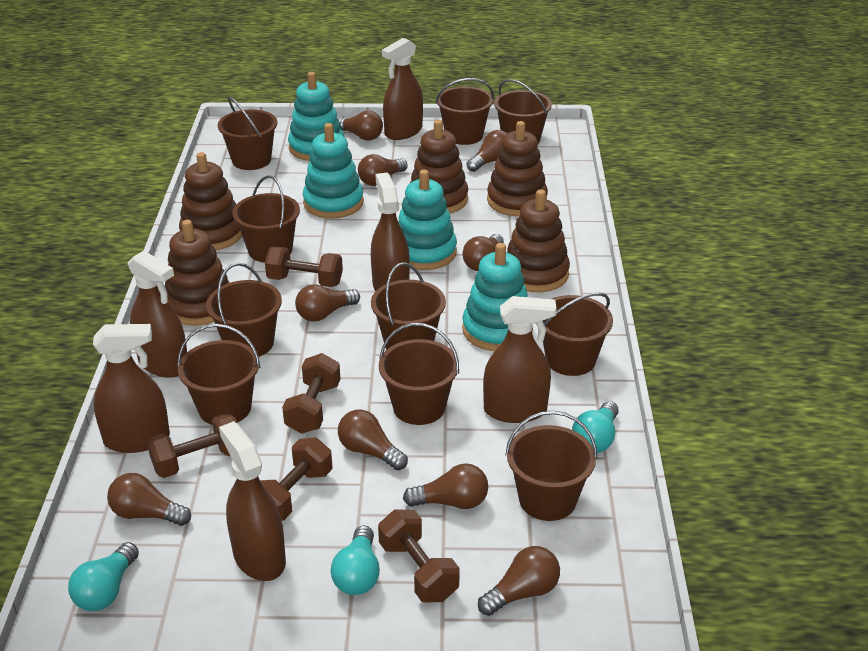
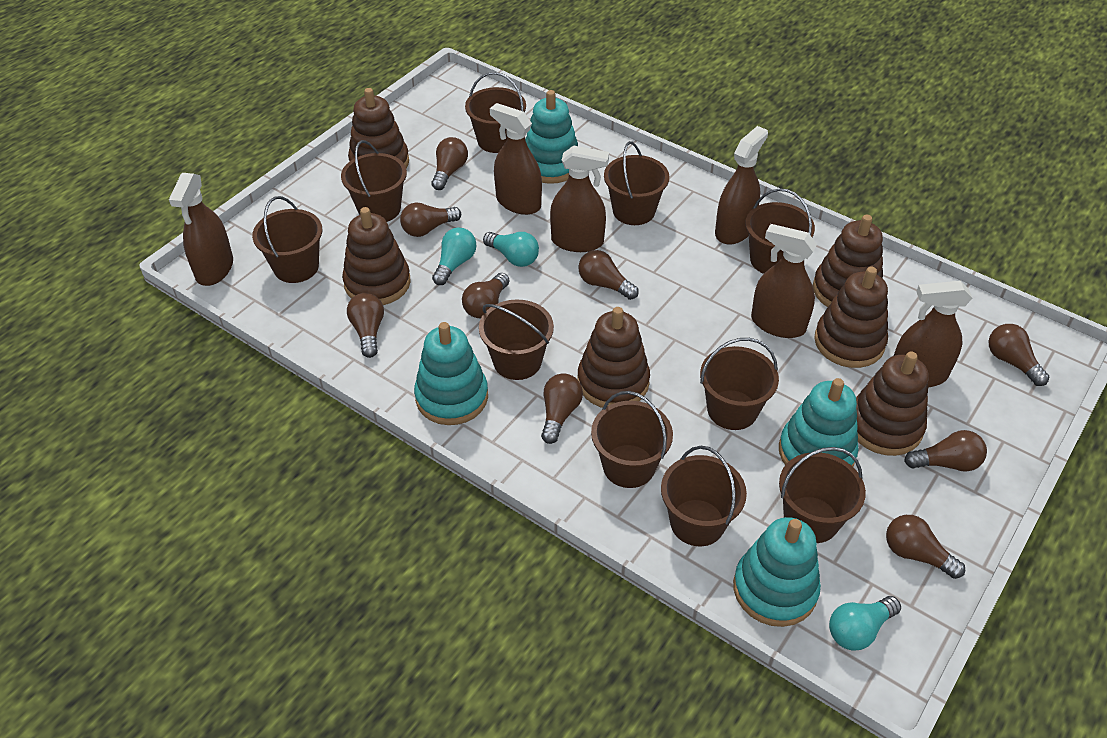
brown dumbbell: 5 -> 0
brown stacking toy: 5 -> 6

